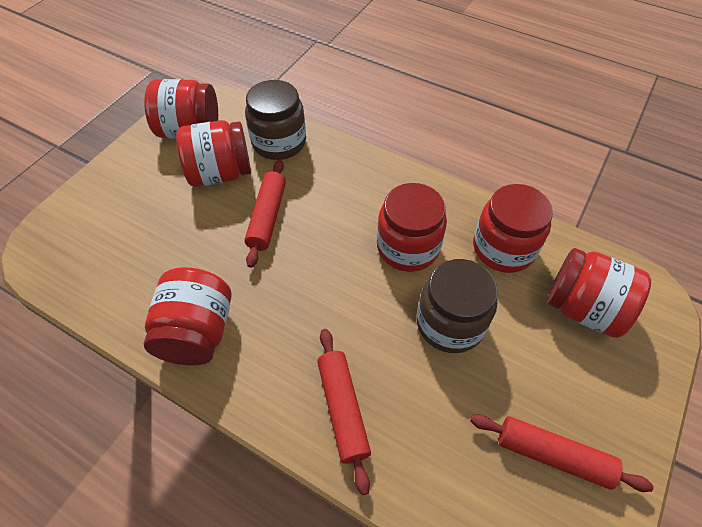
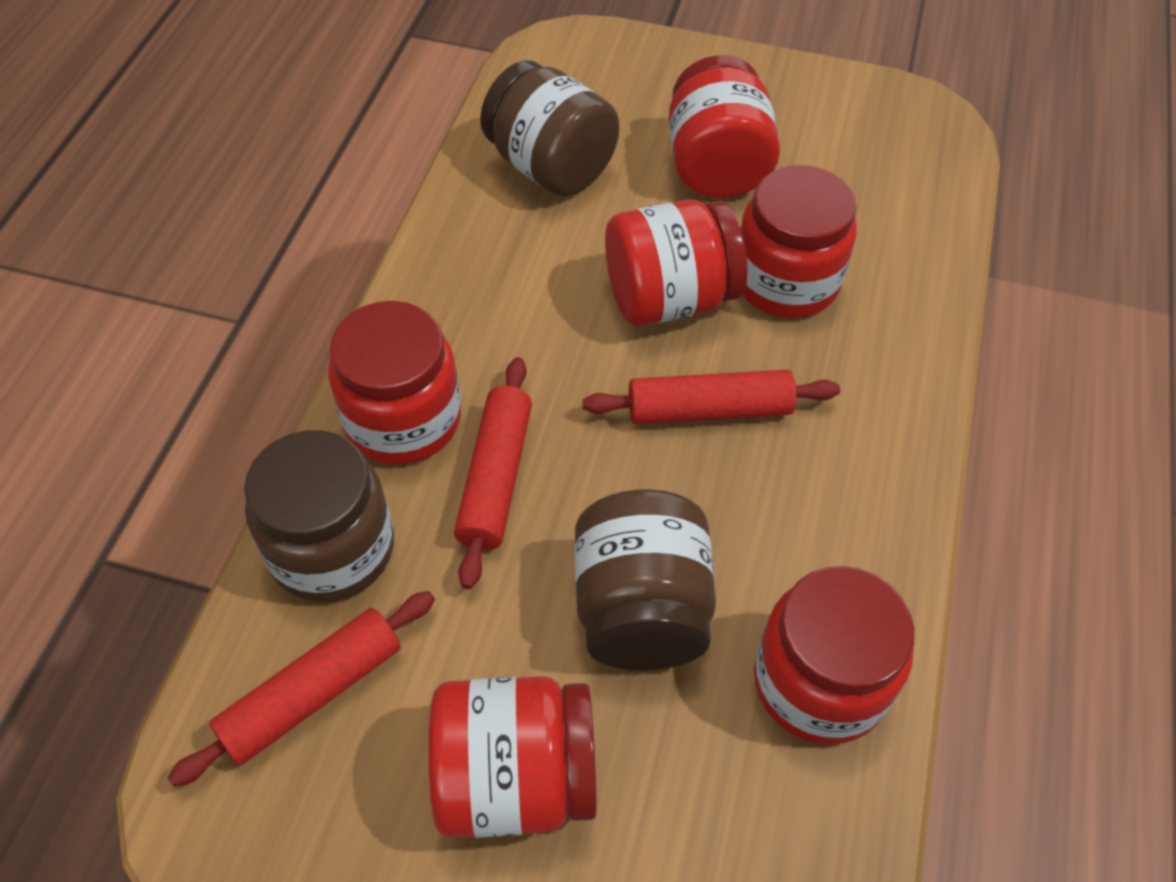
brown jar: 2 -> 3

